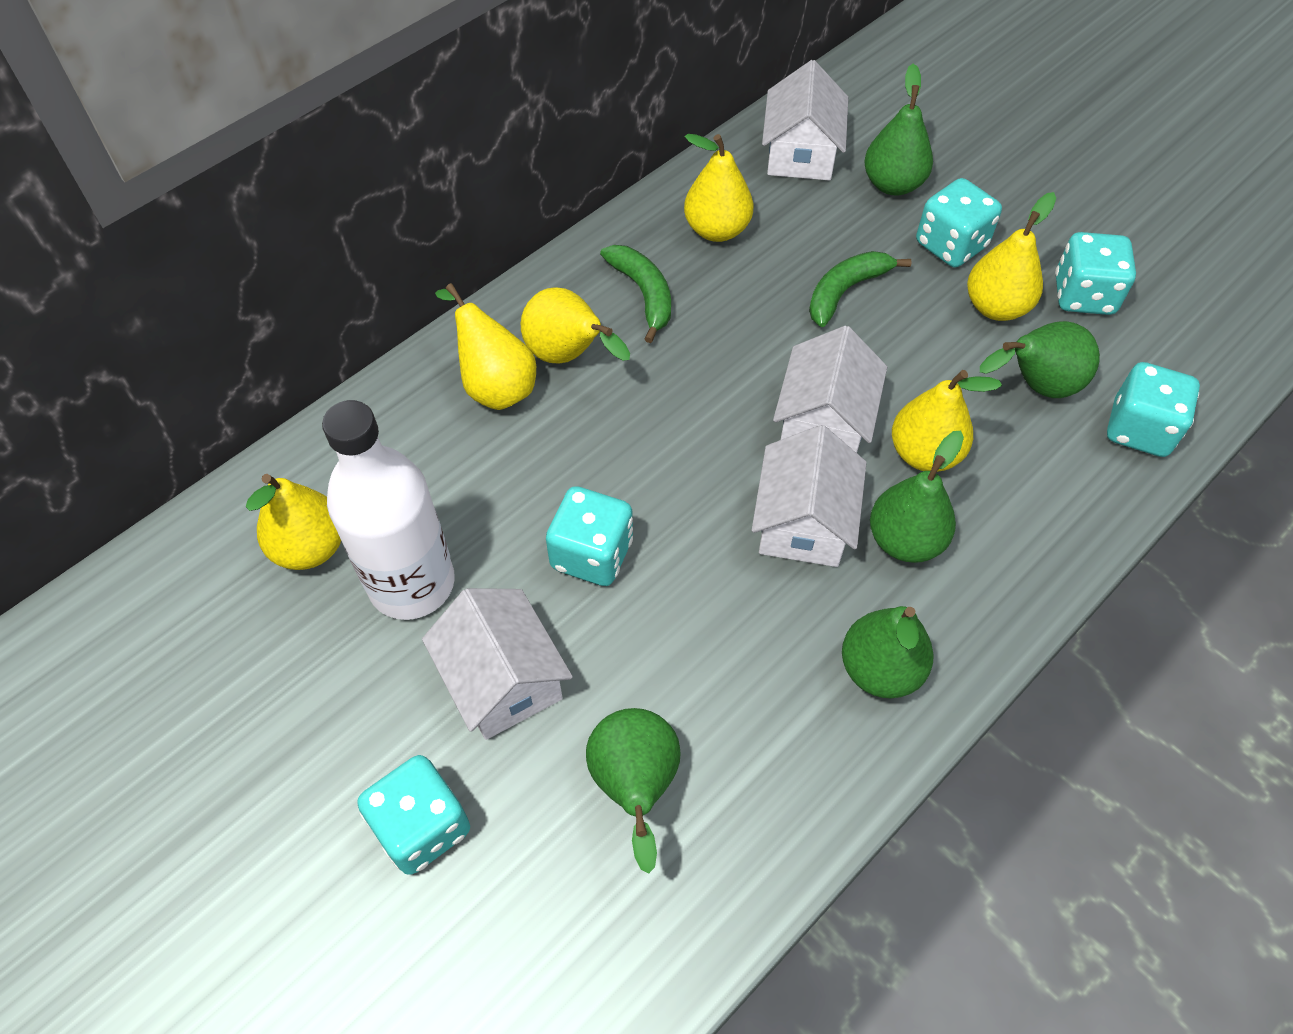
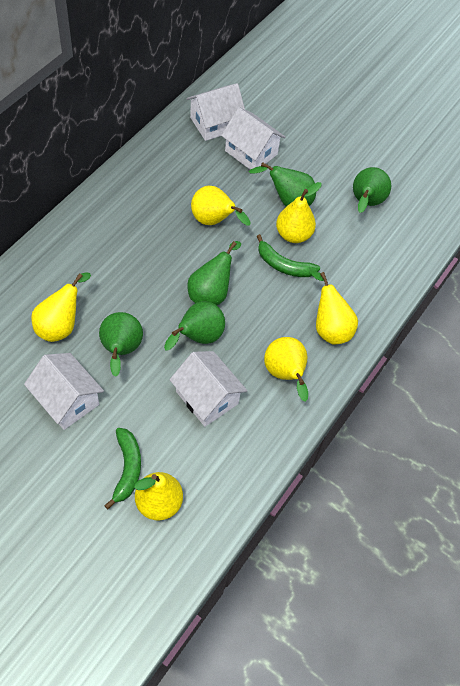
turquoise dice: 5 -> 0
white bottle: 1 -> 0

